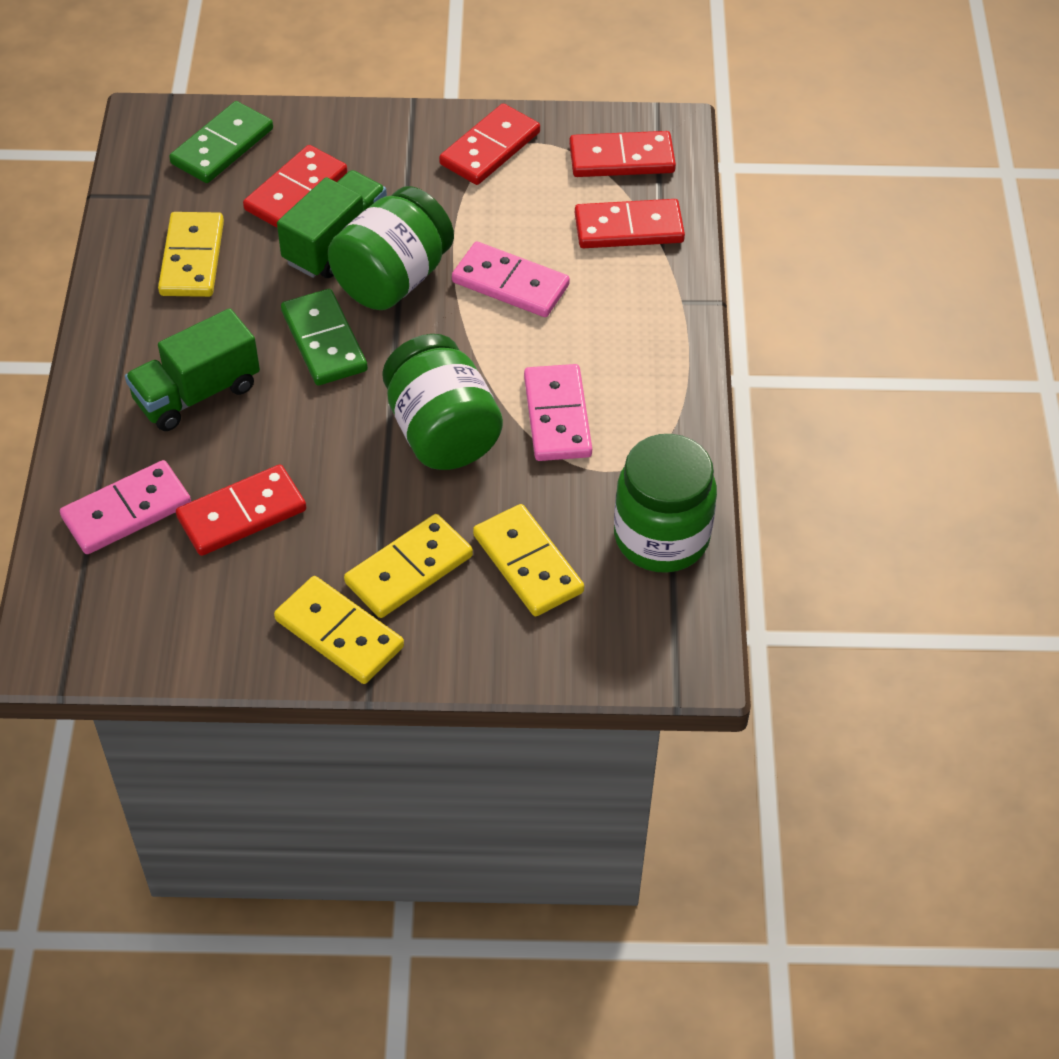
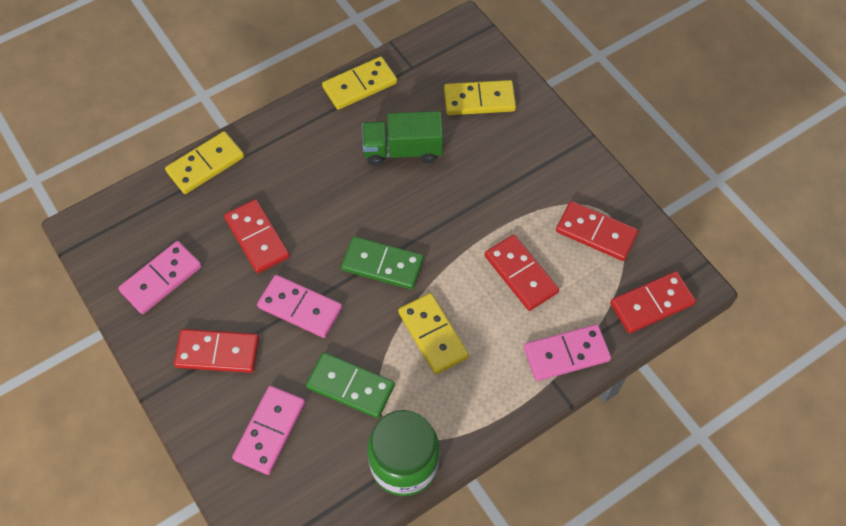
green jar: 3 -> 1
green truck: 2 -> 1
pink domino: 3 -> 4

